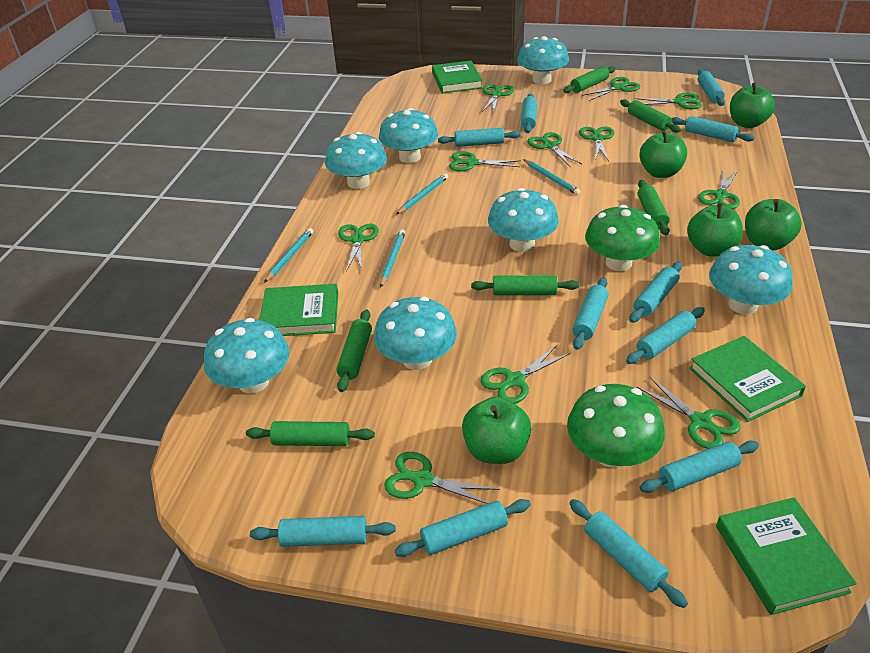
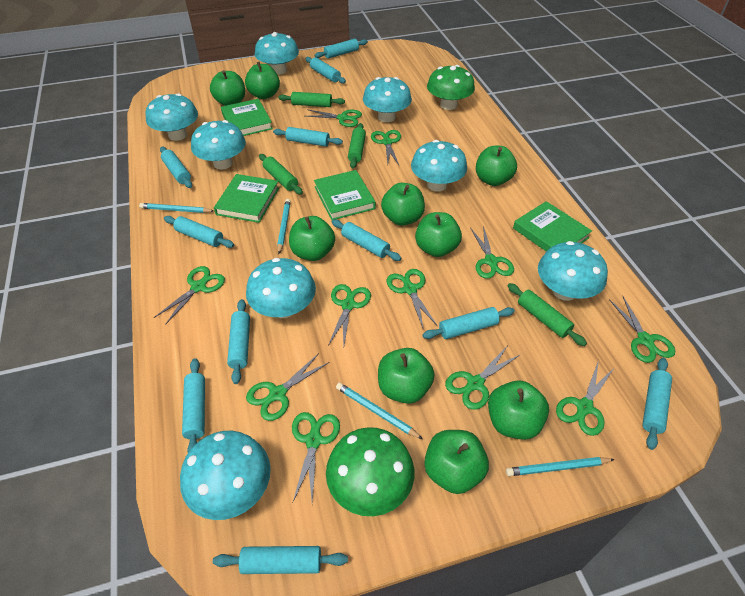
green apple: 5 -> 9
green rolling pin: 6 -> 4
turquoise mushroom: 7 -> 8

